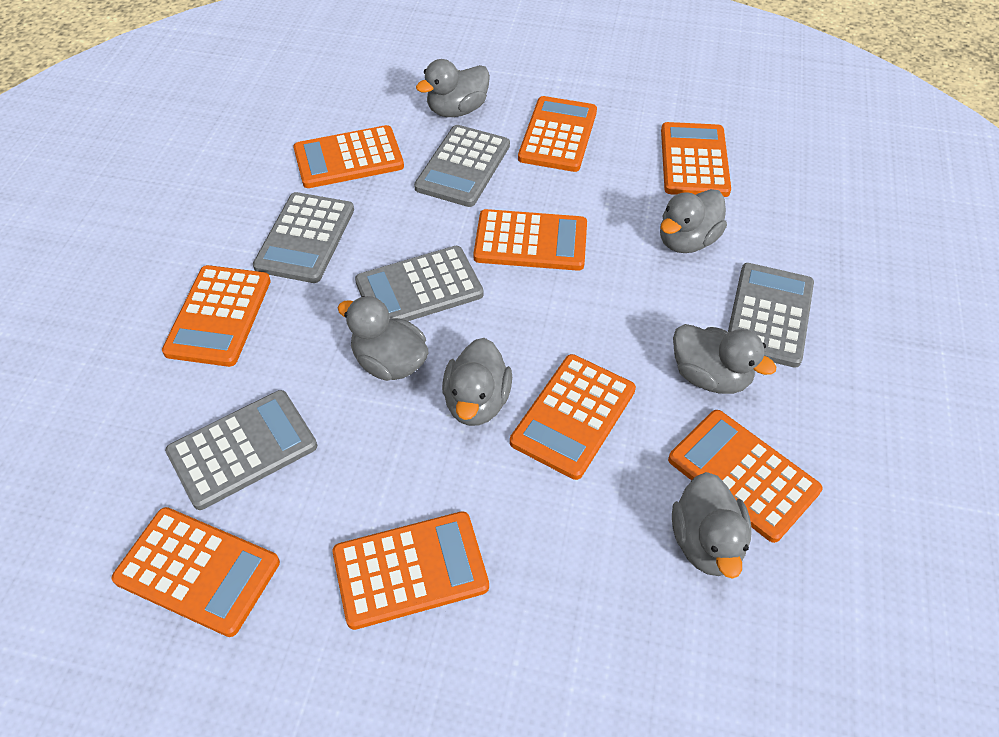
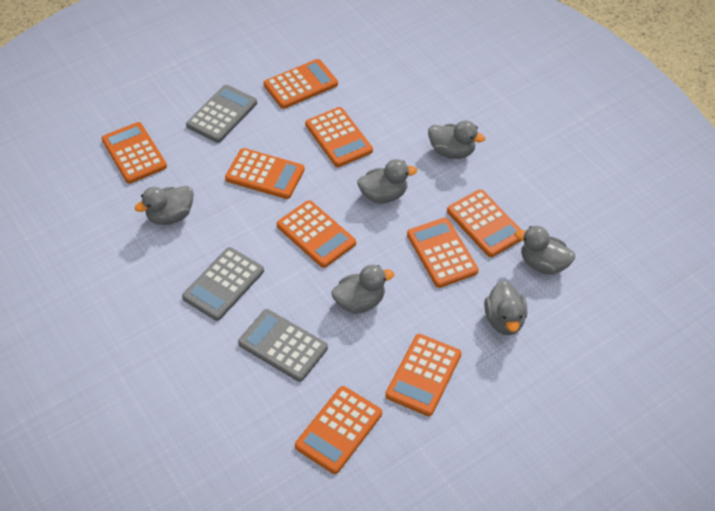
grey calculator: 5 -> 3

